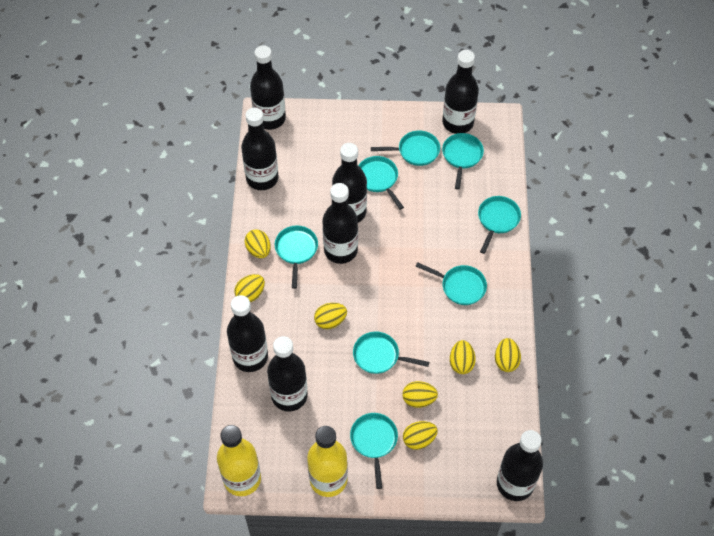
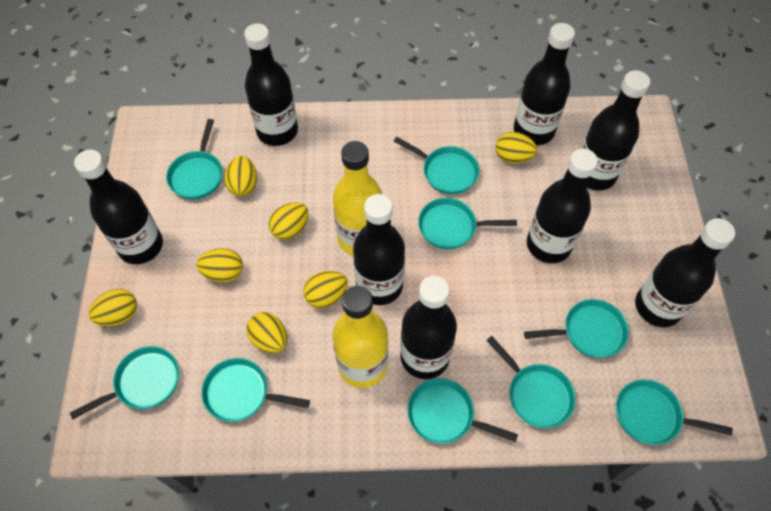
turquoise pan: 8 -> 9

